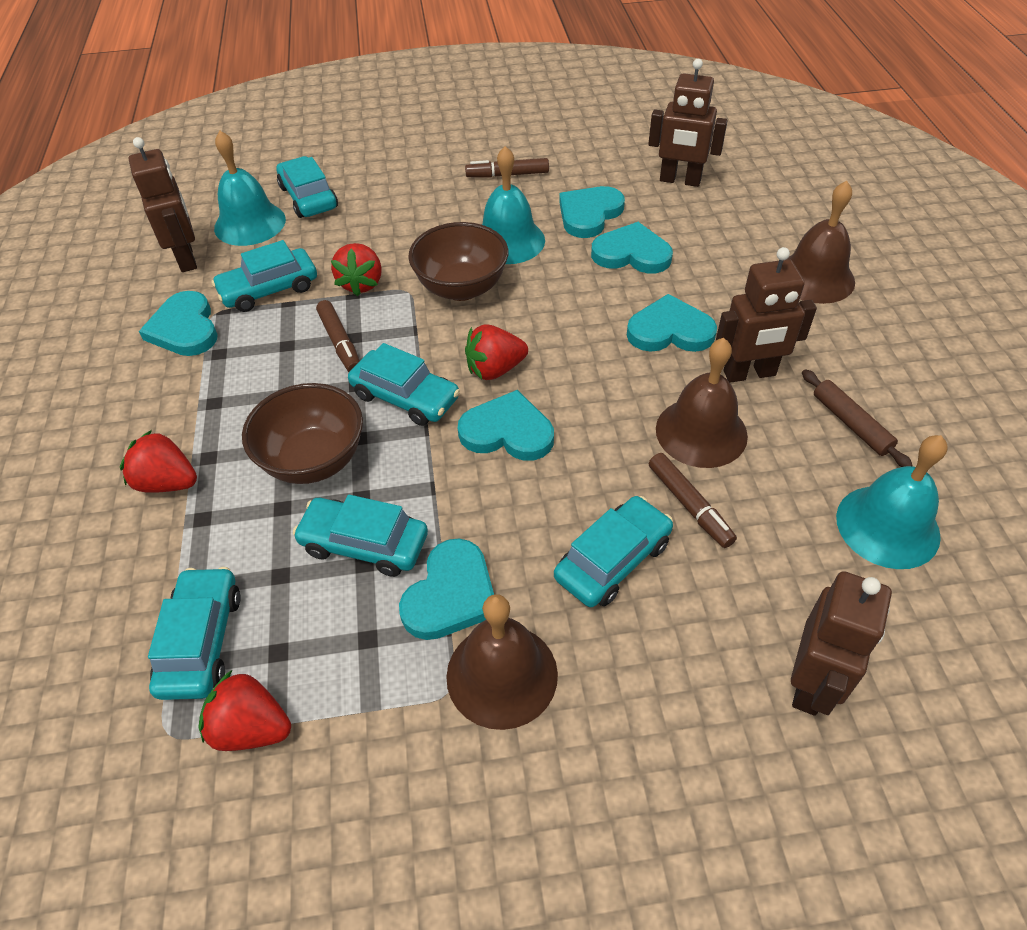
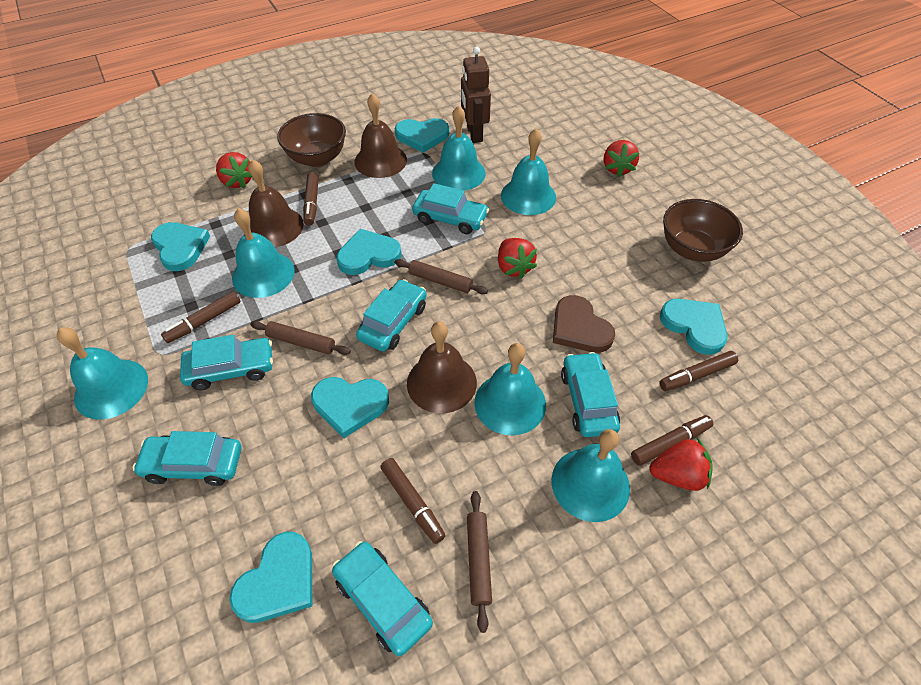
brown heart: 0 -> 1
brown marker: 3 -> 5
brown robot: 4 -> 1
brown rolling pin: 1 -> 3
turquoise bell: 3 -> 6

